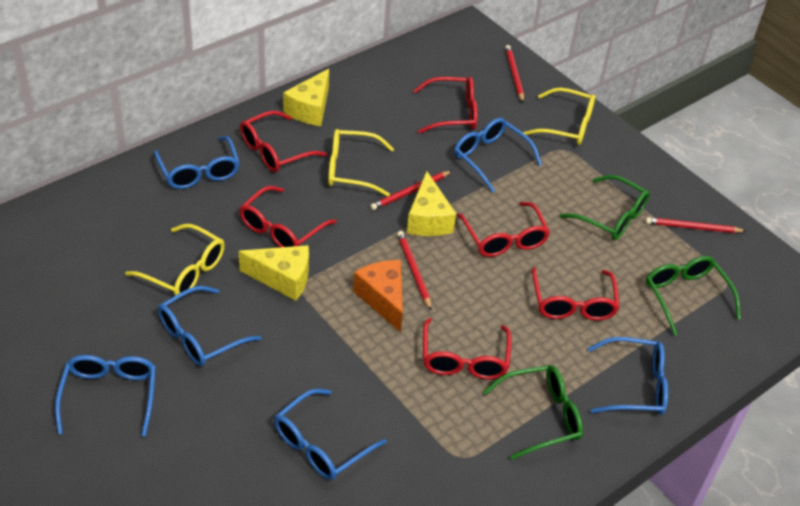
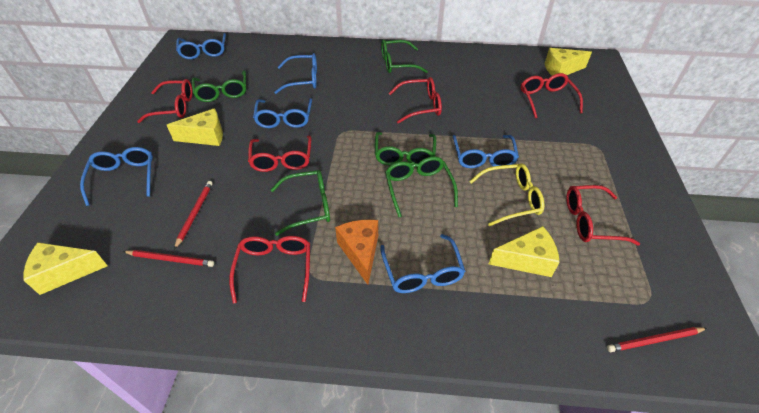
green glasses: 3 -> 5
red pencil: 4 -> 3
yellow cheese: 3 -> 4
yellow glasses: 3 -> 1

